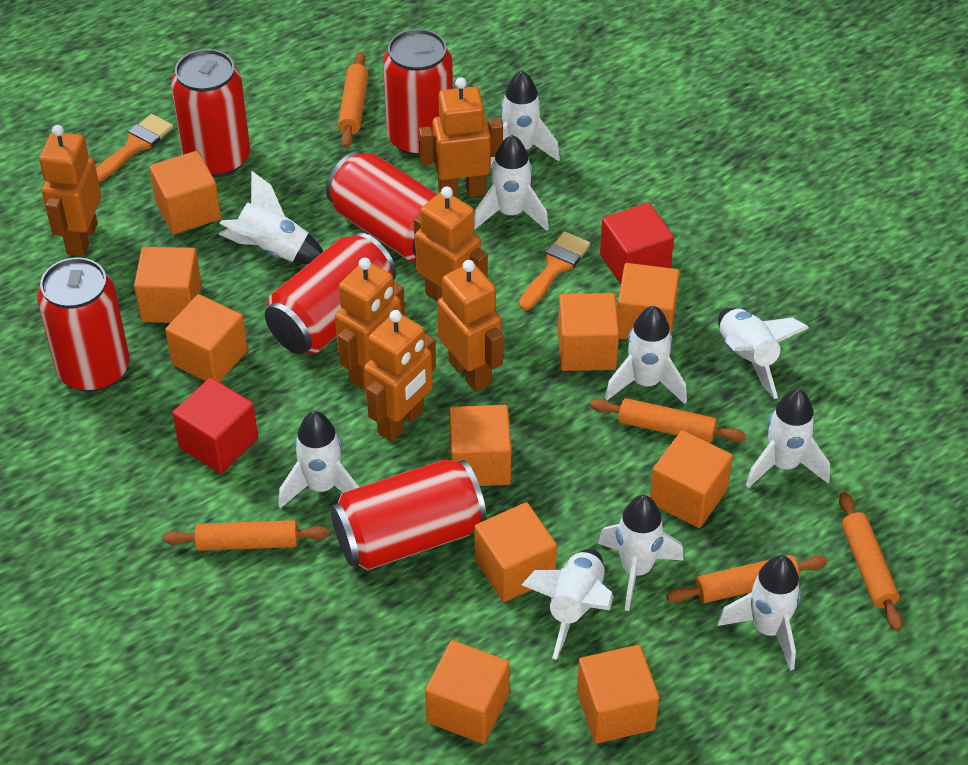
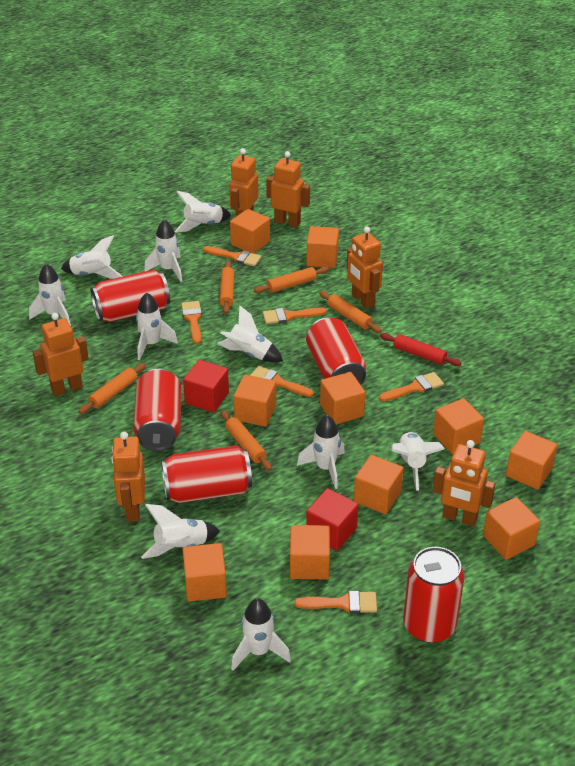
orange brush: 2 -> 6
red can: 6 -> 5
red rolling pin: 0 -> 1

